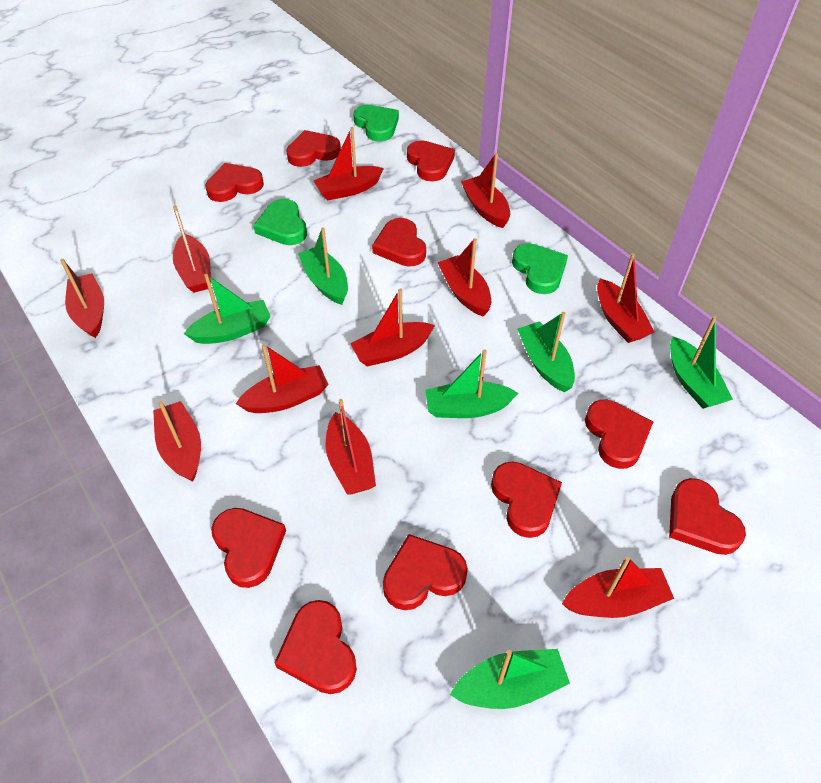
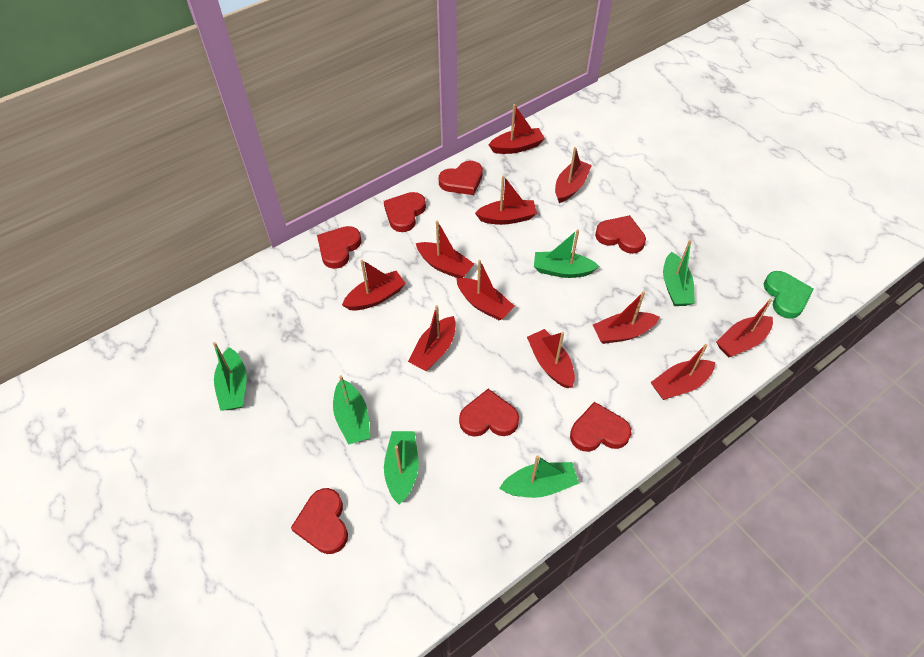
green heart: 3 -> 1
red heart: 10 -> 7

